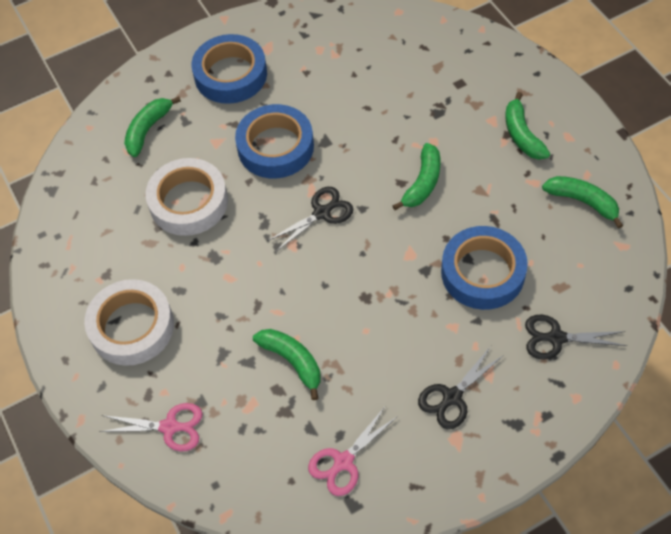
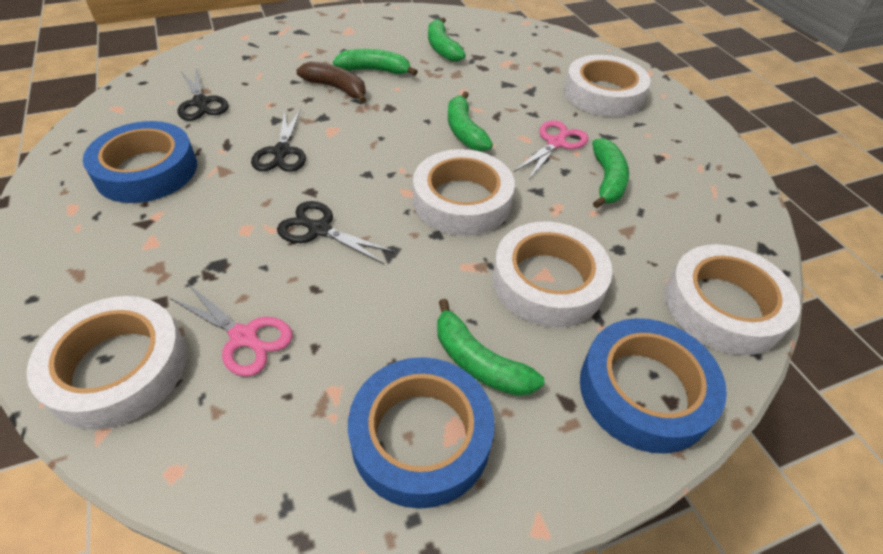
brown banana: 0 -> 1
white tape: 2 -> 5

